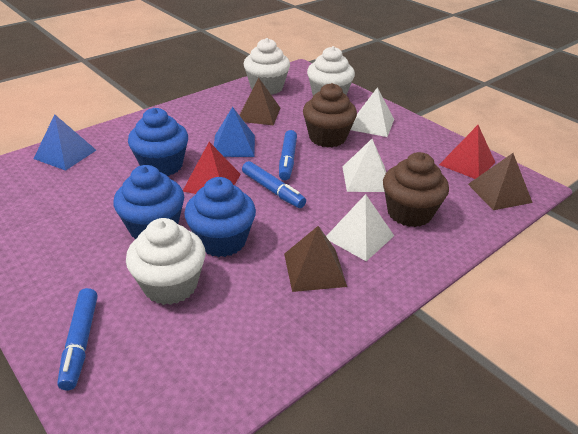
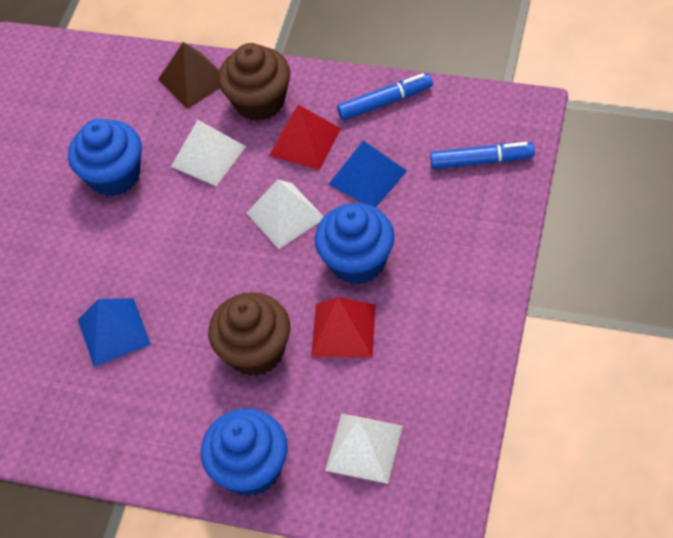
blue marker: 3 -> 2
brown pyramid: 3 -> 1
white cupcake: 3 -> 0

